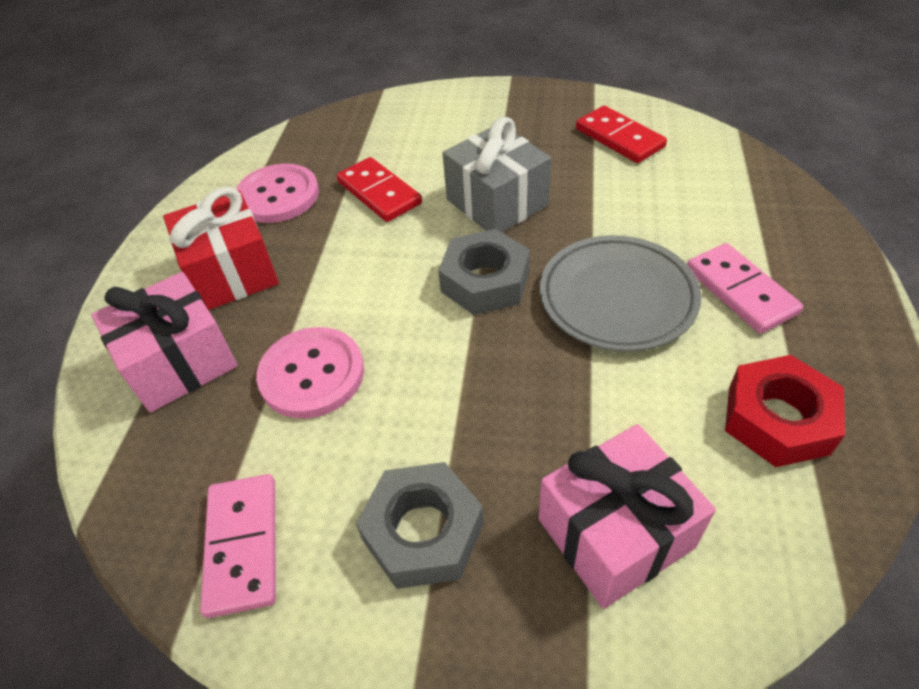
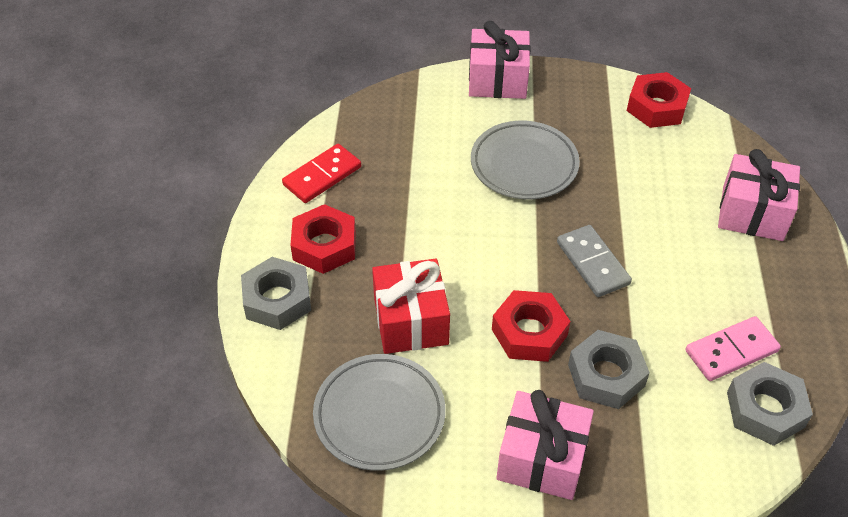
grey domino: 0 -> 1
grey gift: 1 -> 0
grey nut: 2 -> 3
grey plate: 1 -> 2
pink button: 2 -> 0
pink domino: 2 -> 1
pink gift: 2 -> 3
red domino: 2 -> 1
red nut: 1 -> 3

